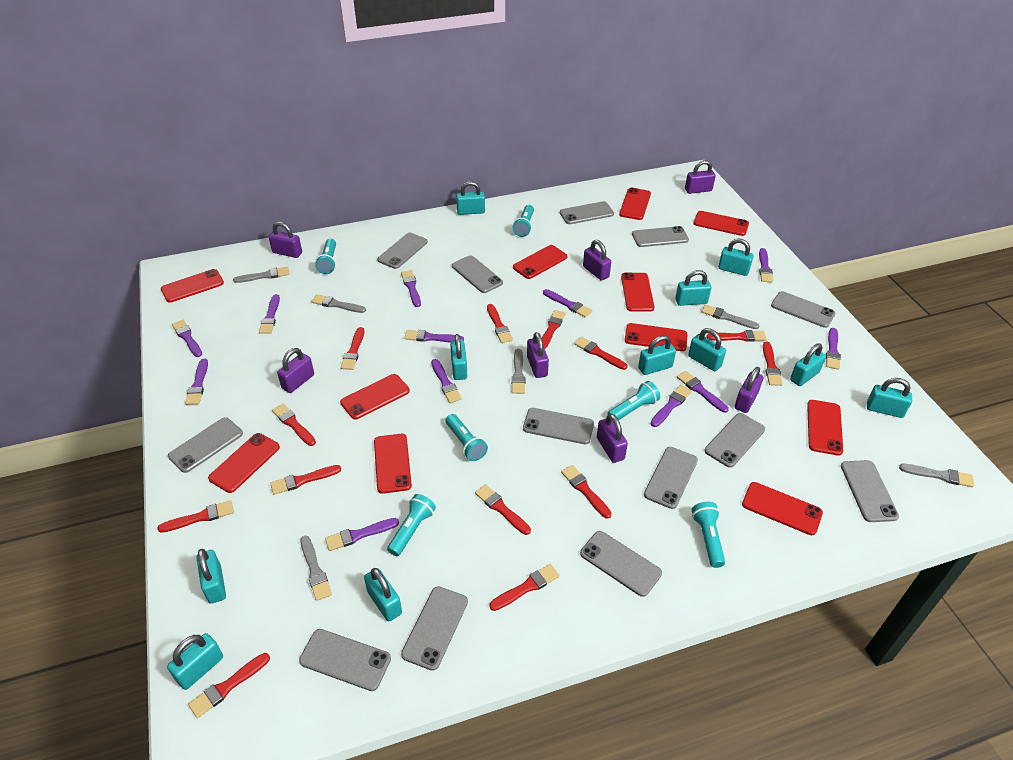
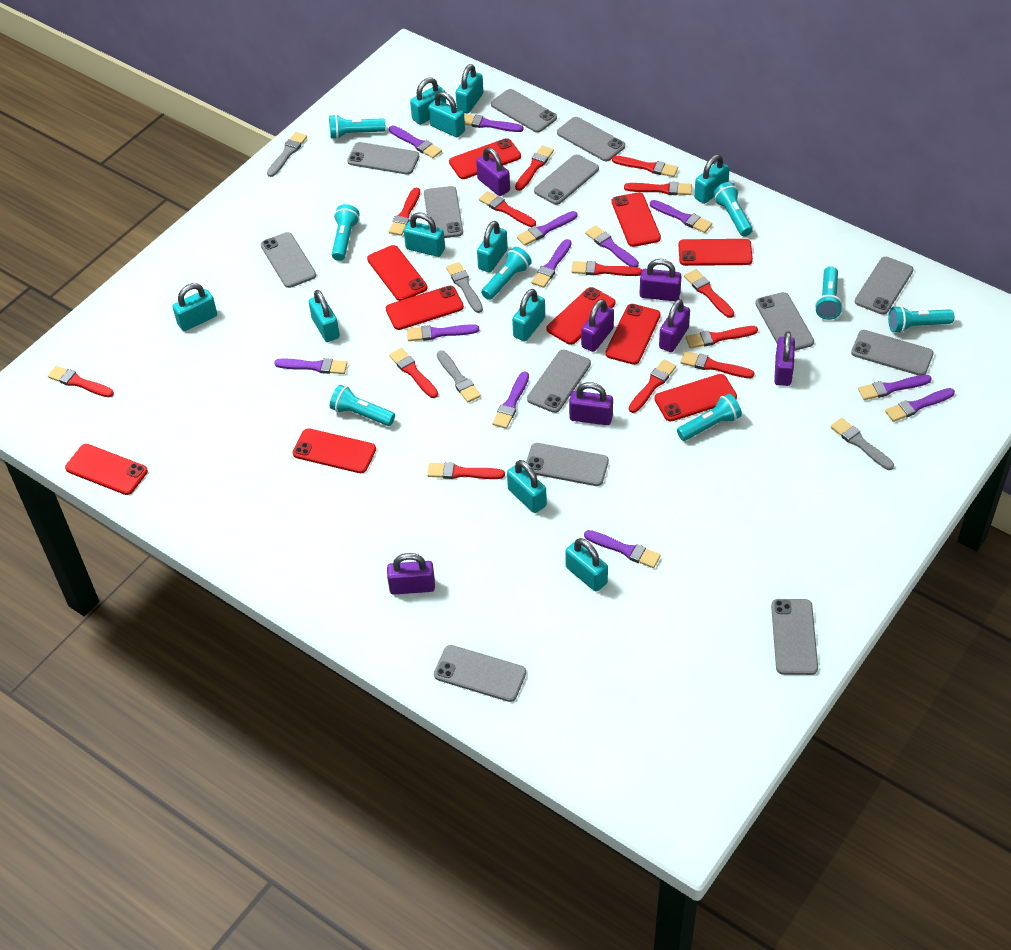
grey brush: 6 -> 4
red phone: 11 -> 10
turquoise flashlight: 6 -> 8

